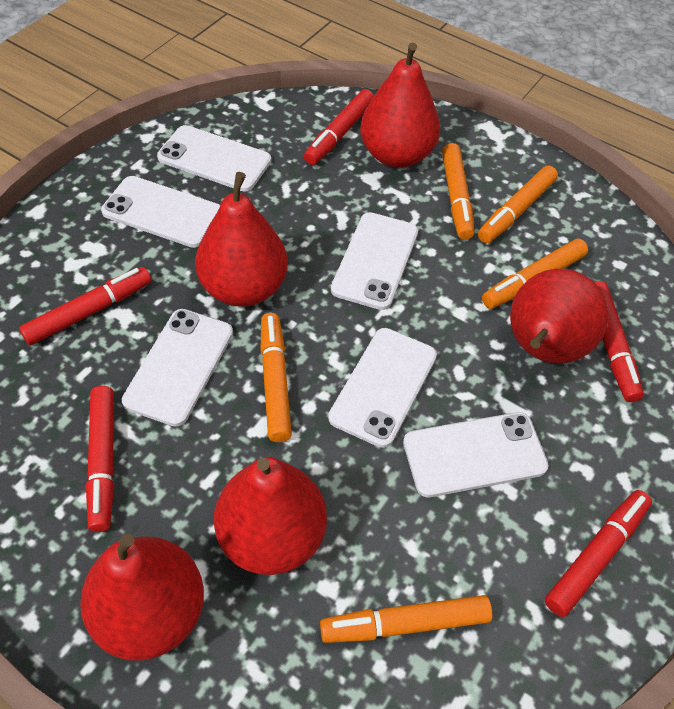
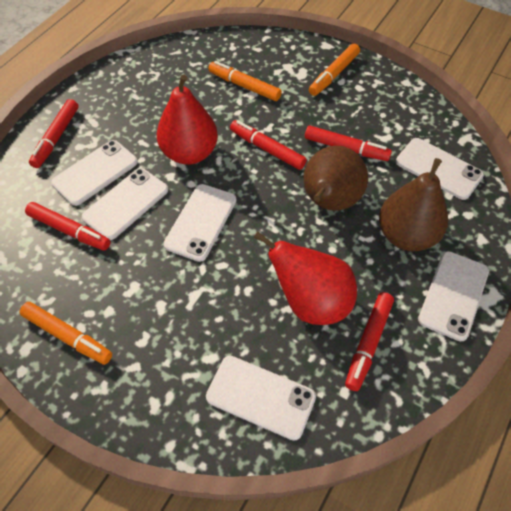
brown pear: 0 -> 2
orange marker: 5 -> 3
red pear: 5 -> 2

